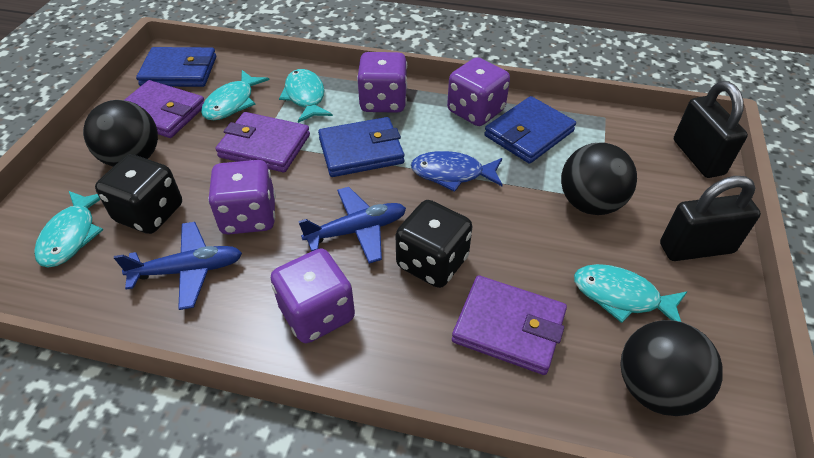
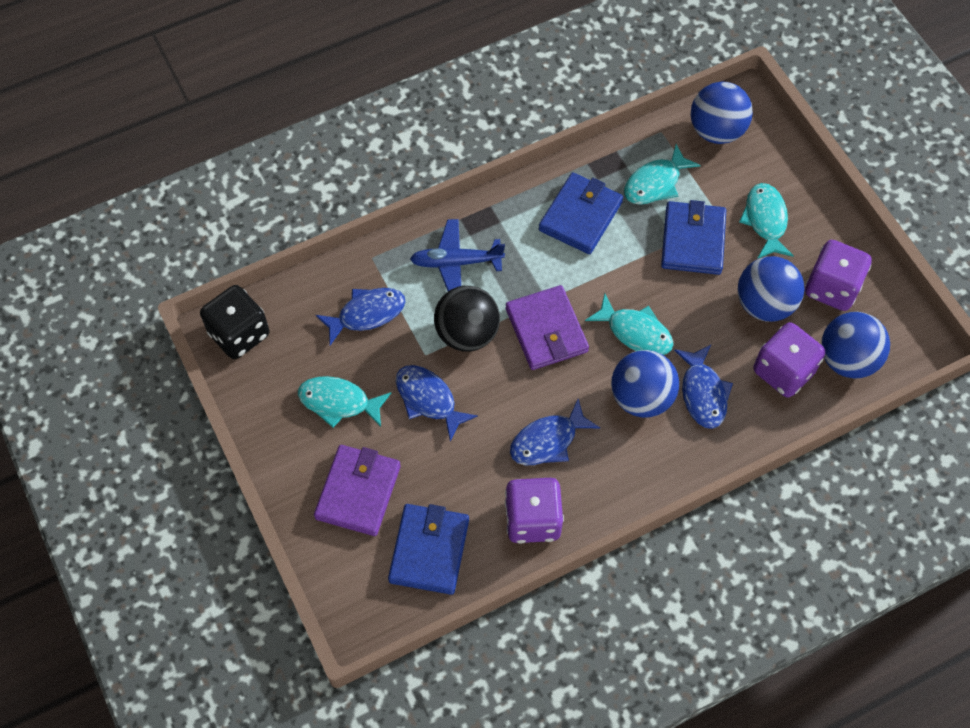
black ball: 3 -> 1
black dice: 2 -> 1
black padlock: 2 -> 0
blue ball: 0 -> 4
blue fish: 1 -> 4
blue plane: 2 -> 1
purple dice: 4 -> 3
purple wallet: 3 -> 2

